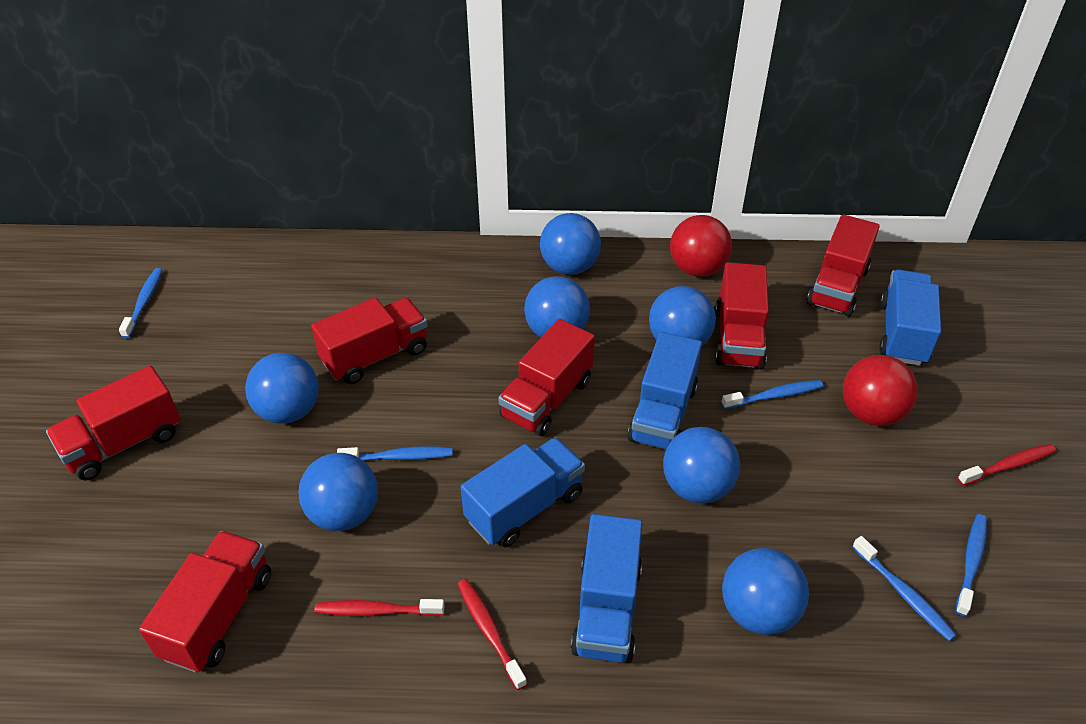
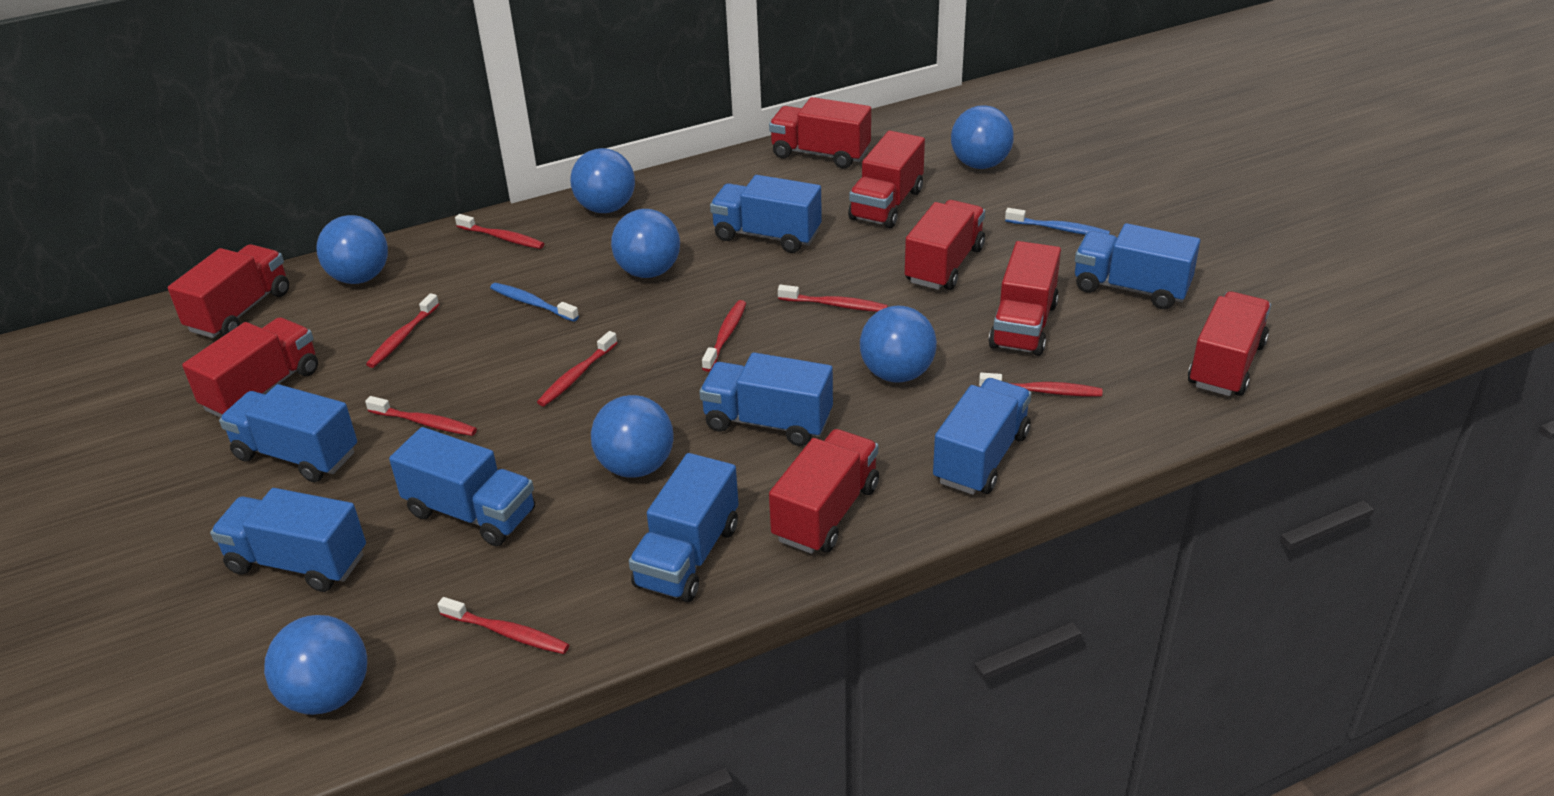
blue toothbrush: 5 -> 2
blue truck: 4 -> 8
red ball: 2 -> 0
red toothbrush: 3 -> 8
red truck: 6 -> 8

